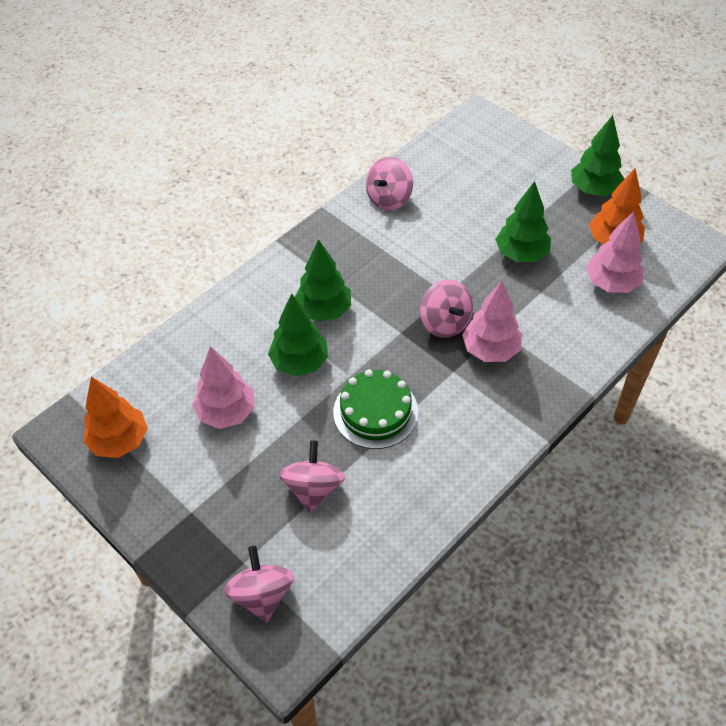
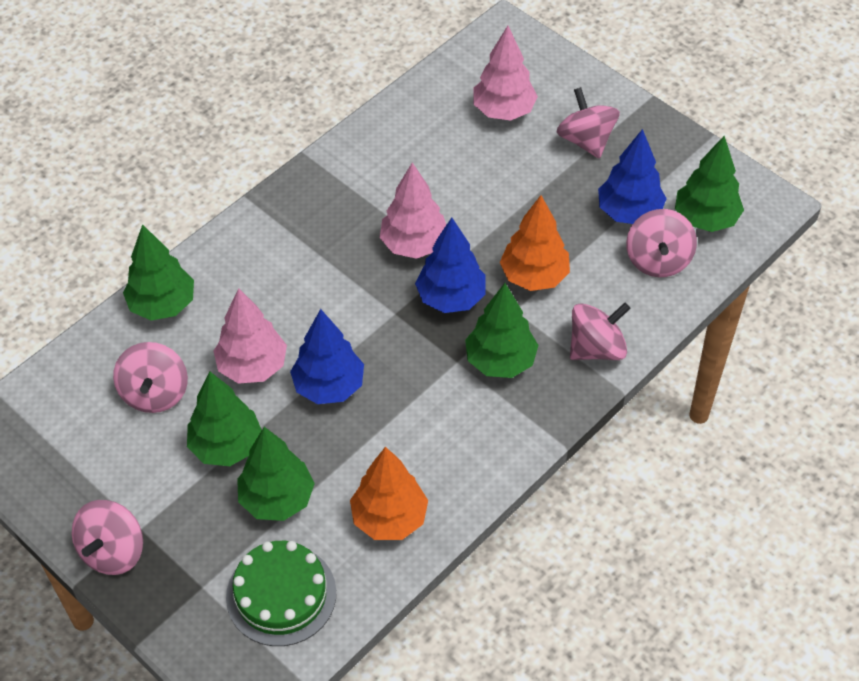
blue tree: 0 -> 3
green tree: 4 -> 5
pink spinning top: 4 -> 5

